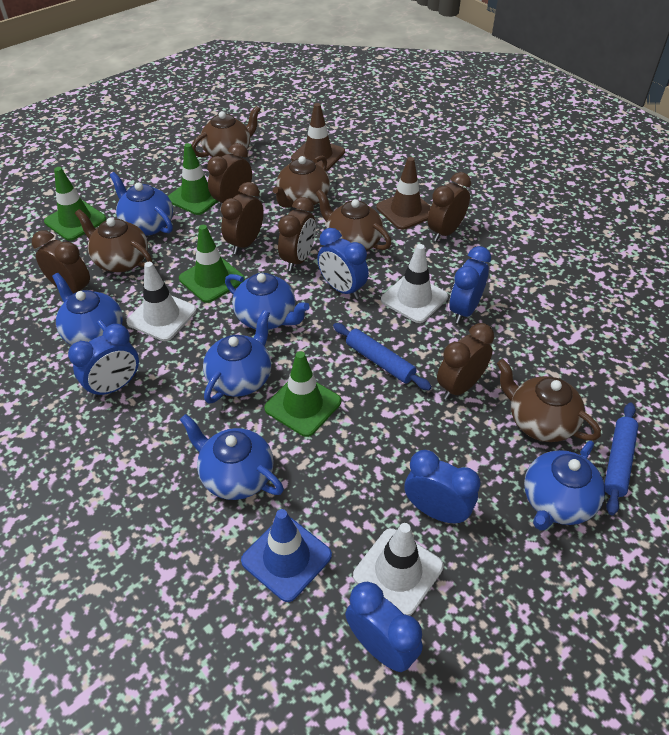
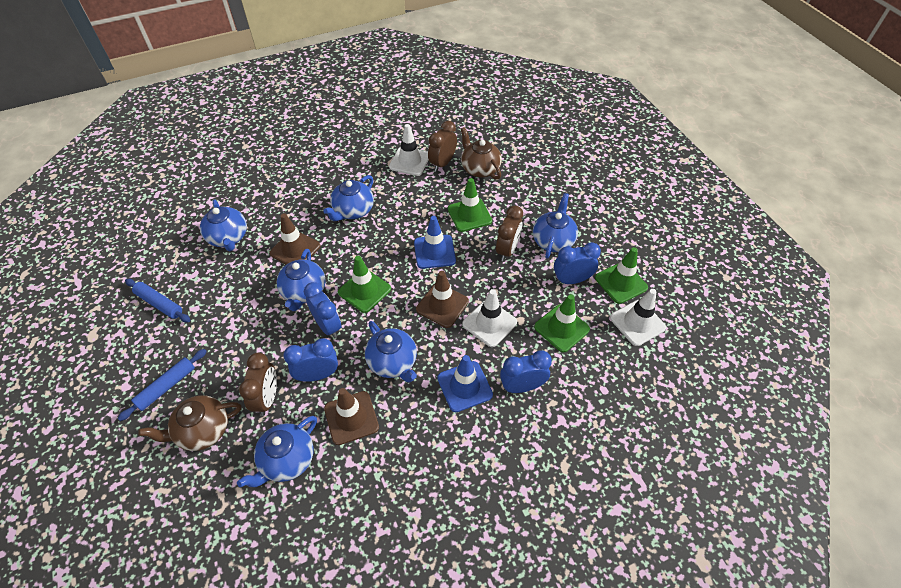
blue clock: 5 -> 4
blue traffic cone: 1 -> 2
brown clock: 6 -> 3
brown teapot: 5 -> 2
brown traffic cone: 2 -> 3

